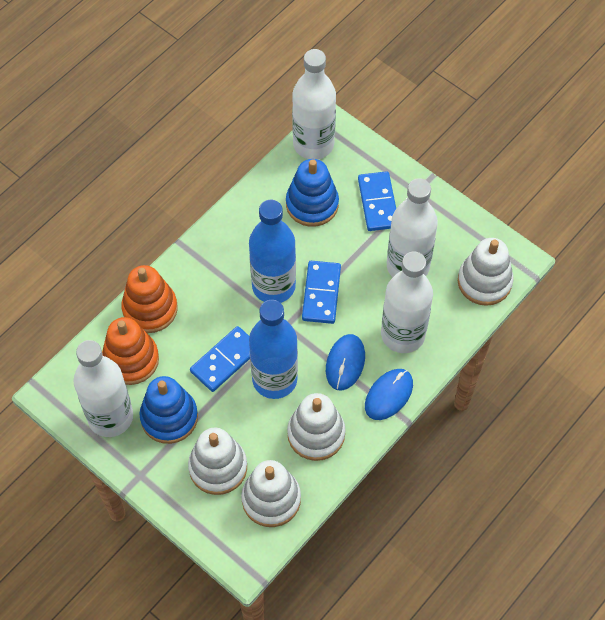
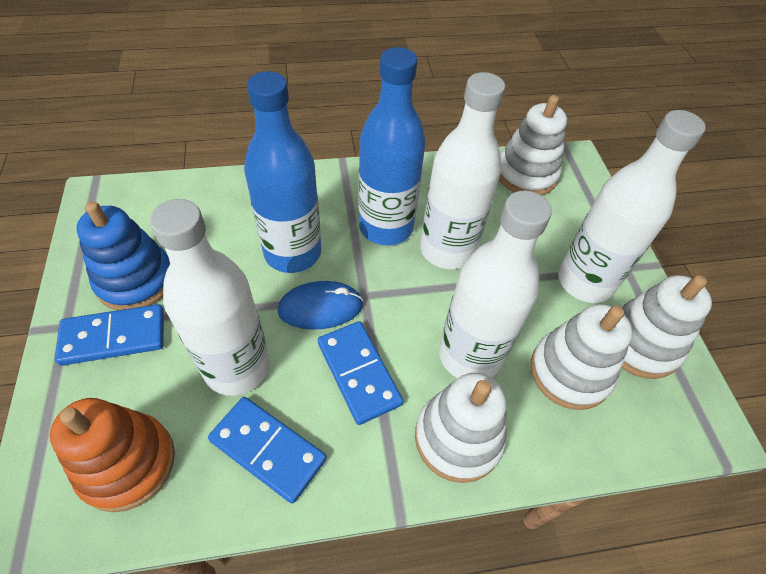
blue mouse: 2 -> 1
blue stacking toy: 2 -> 1
orange stacking toy: 2 -> 1

